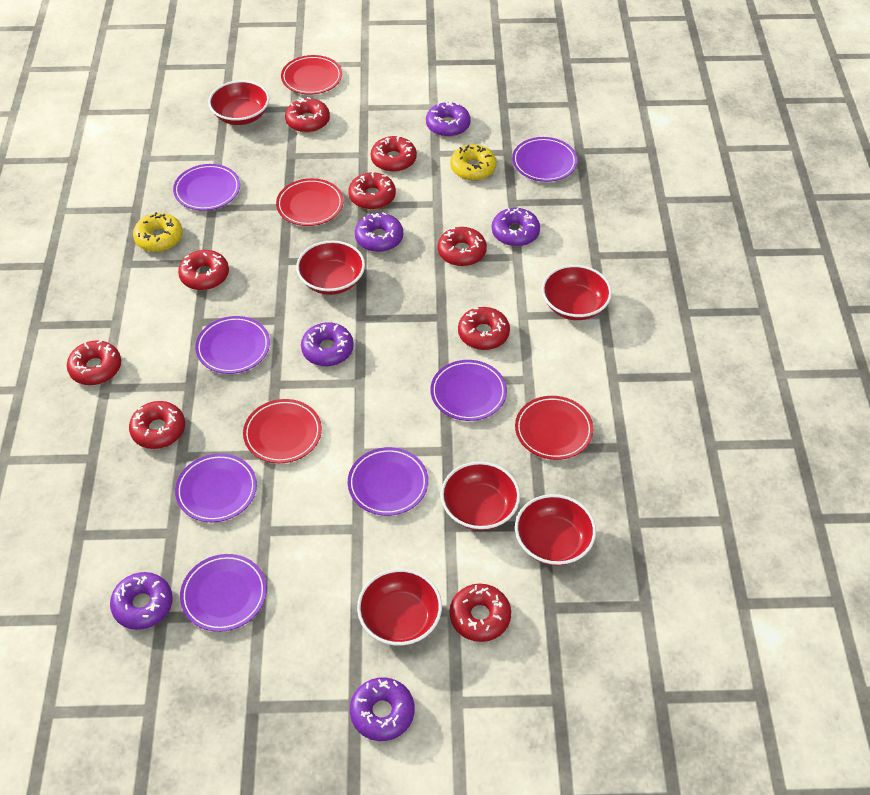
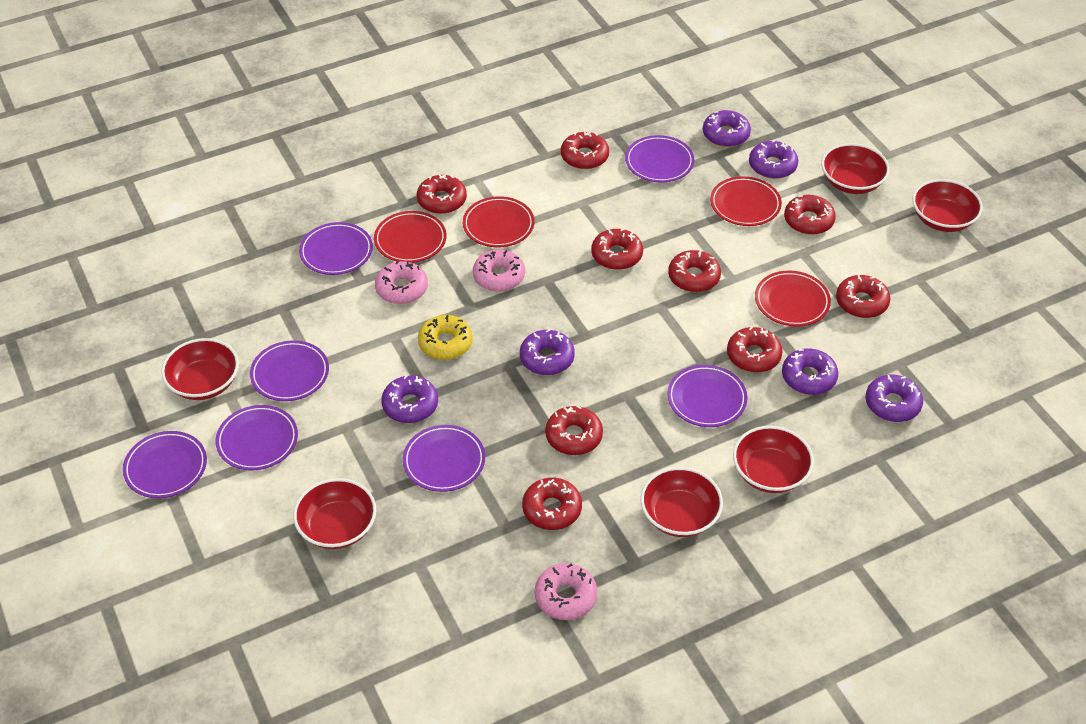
pink donut: 0 -> 3
yellow donut: 2 -> 1

